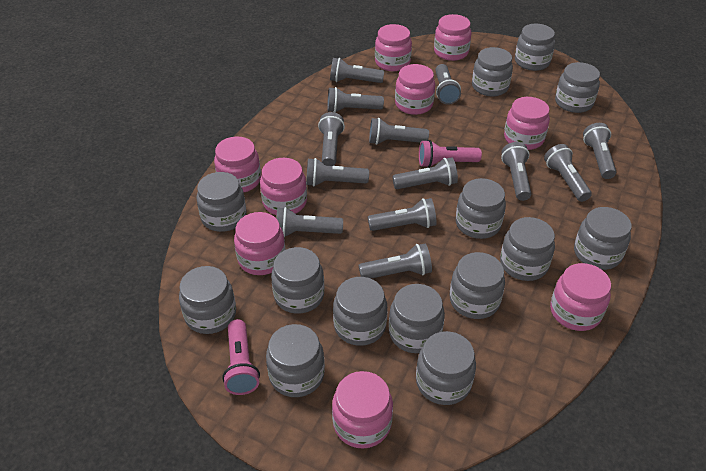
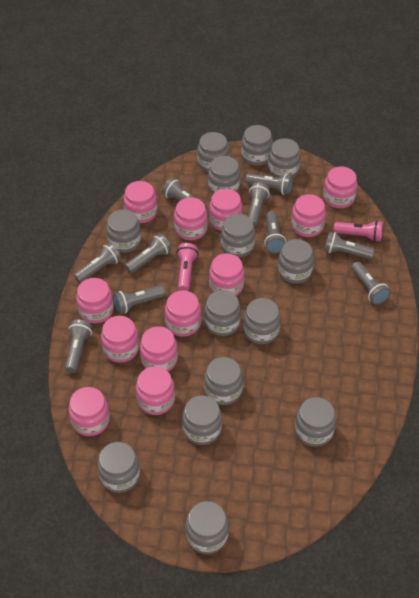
grey flashlight: 13 -> 10
pink jar: 9 -> 12

